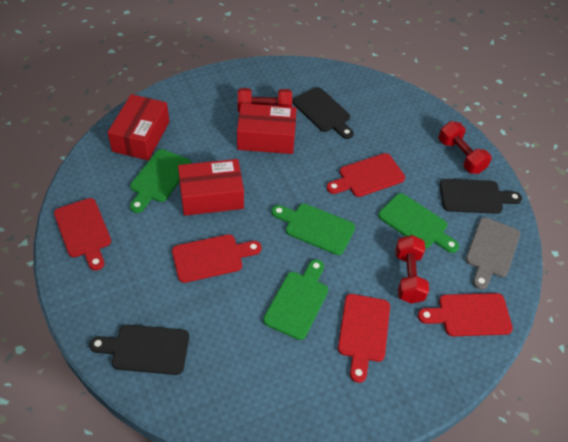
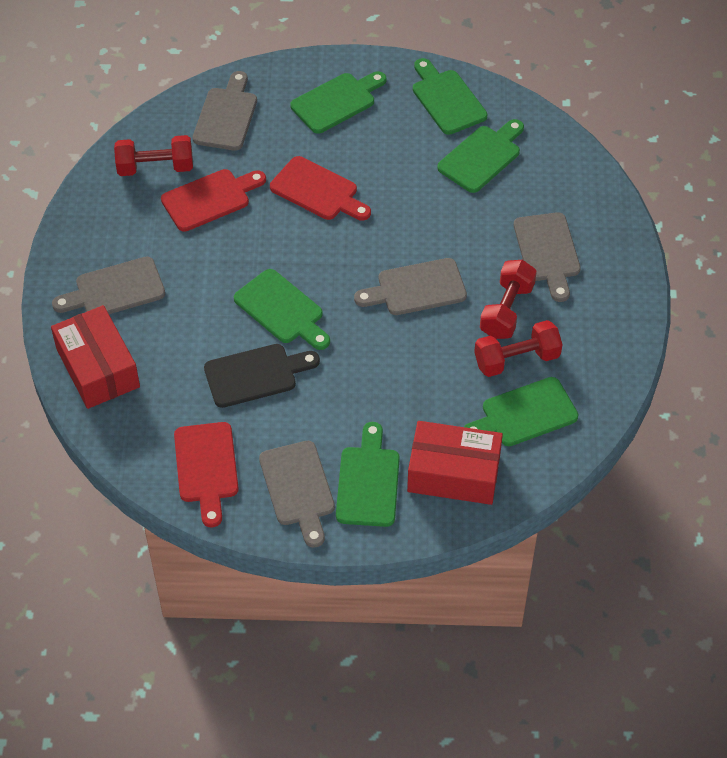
black cutting board: 3 -> 1
green cutting board: 4 -> 6
grey cutting board: 1 -> 5
red box: 3 -> 2
red cutting board: 5 -> 3

